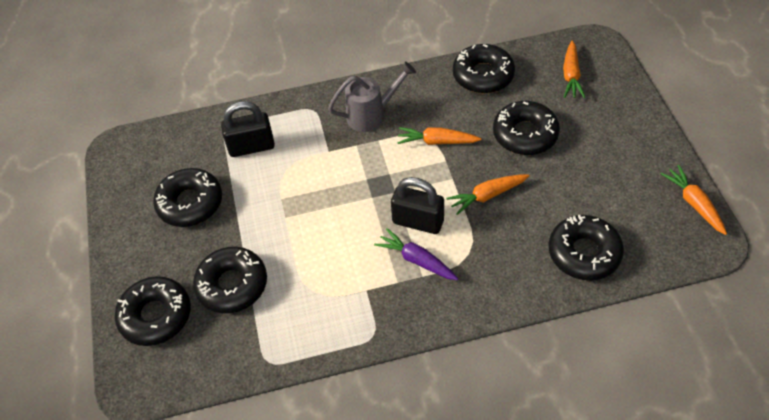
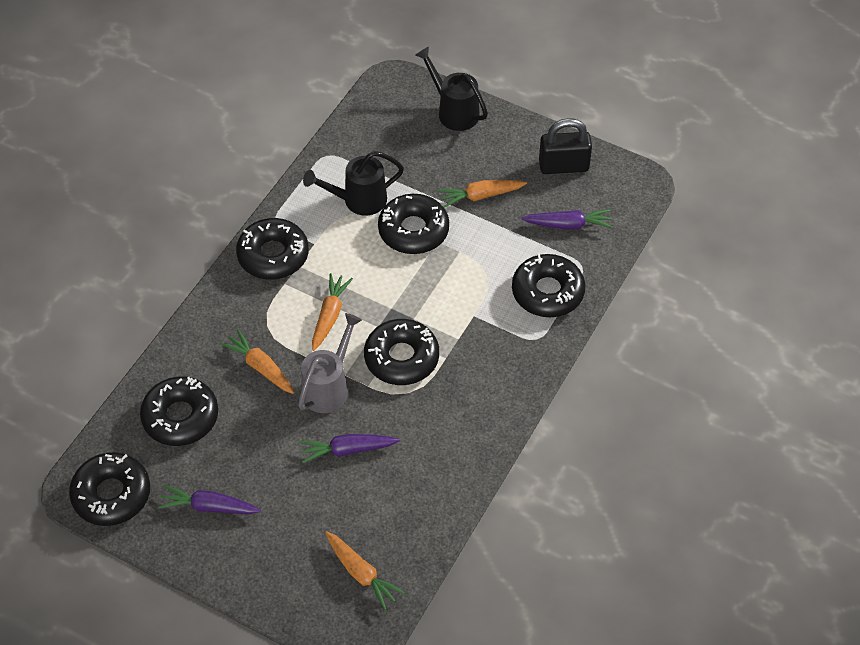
black padlock: 2 -> 1
black watering can: 0 -> 2
purple carrot: 1 -> 3

